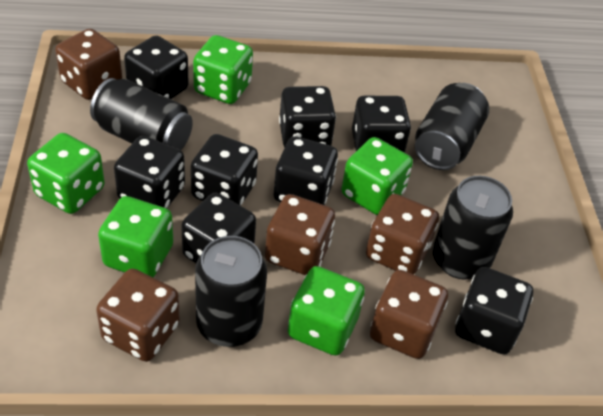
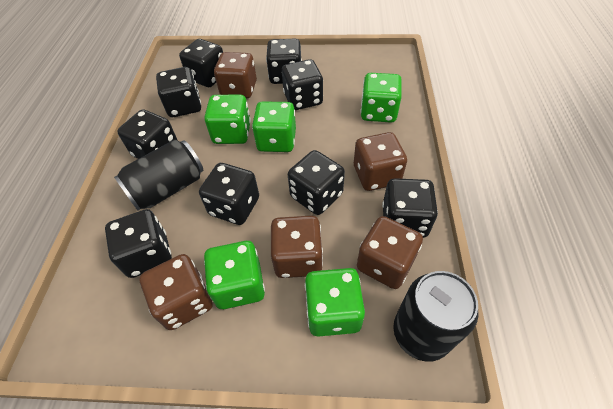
black can: 4 -> 2
black dice: 8 -> 9

